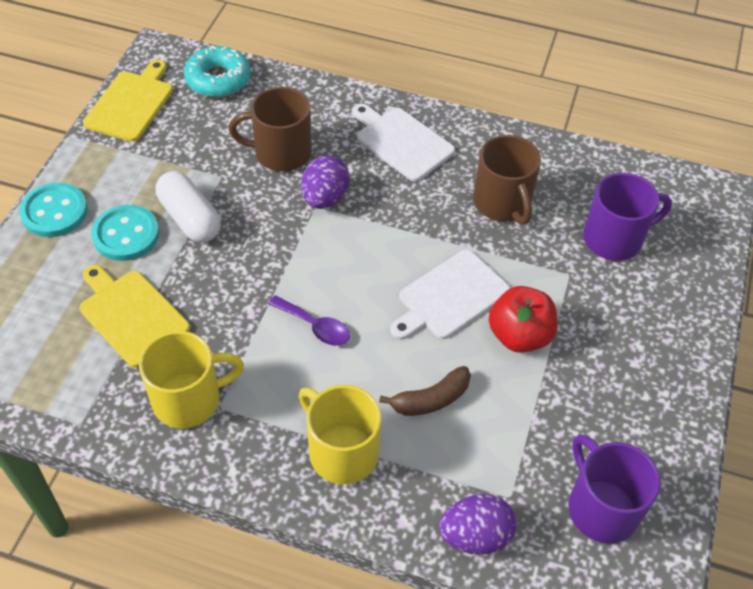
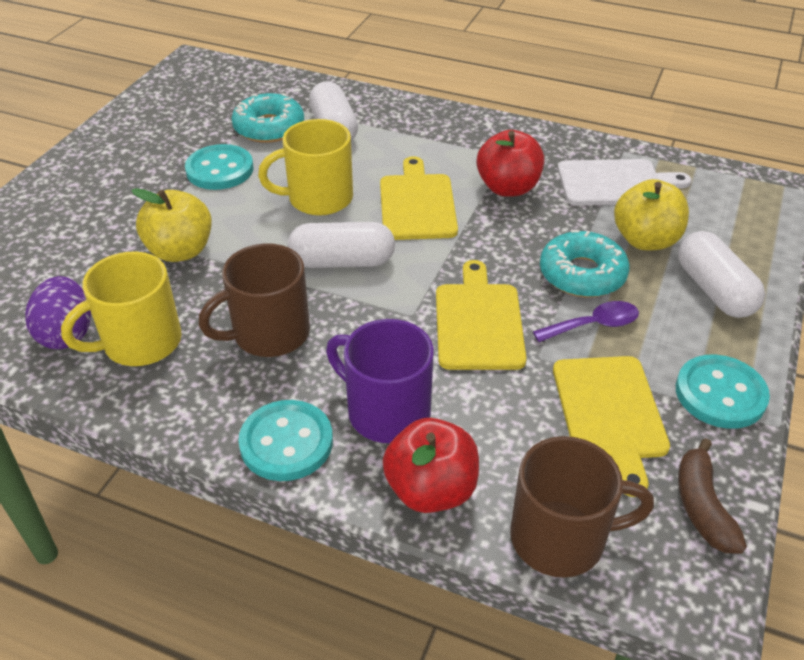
purple egg: 2 -> 1
purple mug: 2 -> 1
red apple: 1 -> 2
turquoise button: 2 -> 3
turquoise donut: 1 -> 2
white capsule: 1 -> 3
white cutting board: 2 -> 1
yellow apple: 0 -> 2
yellow cutting board: 2 -> 3

